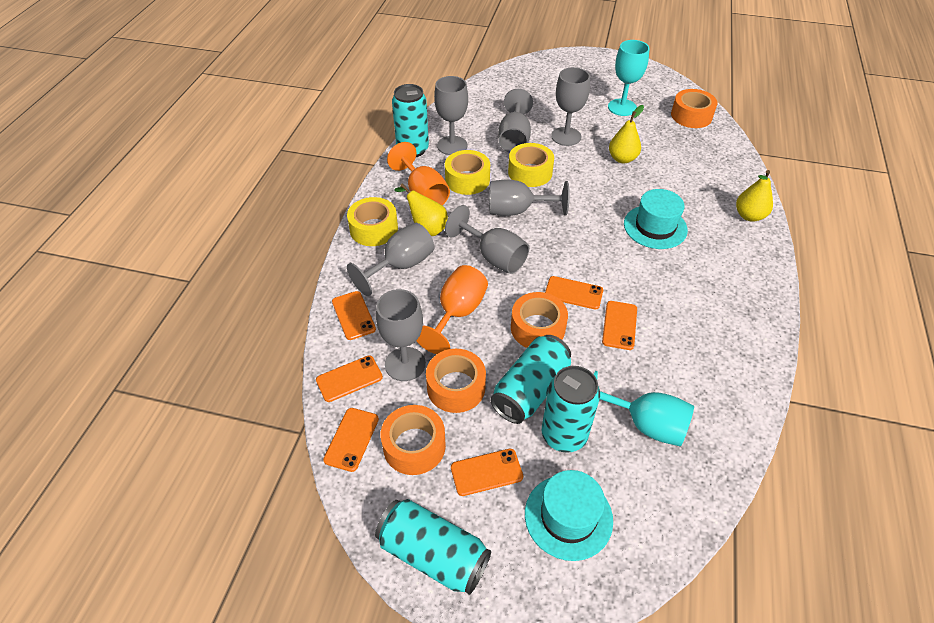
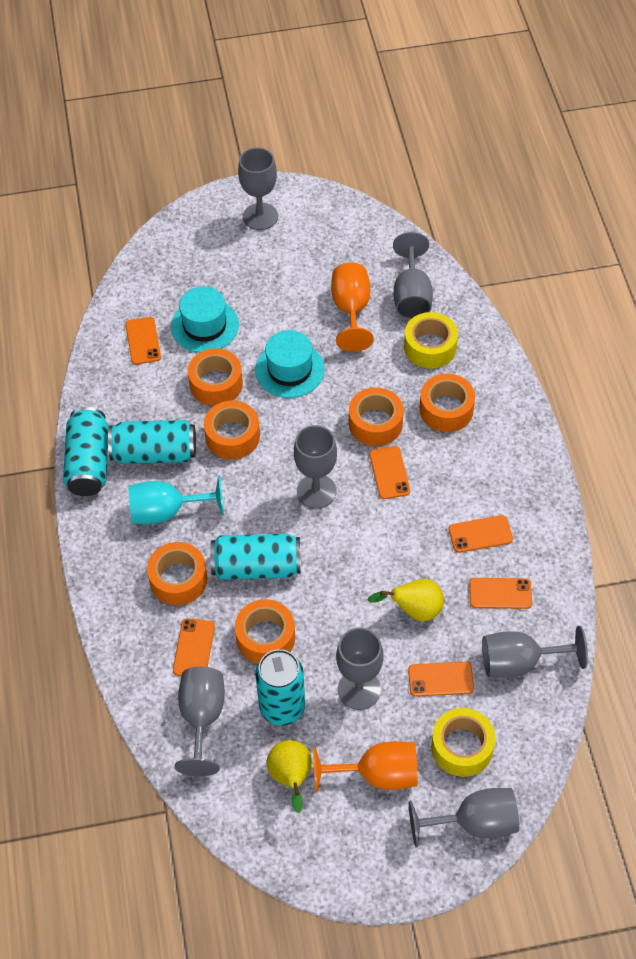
orange tape: 4 -> 6
turquoise goblet: 2 -> 1
yellow pear: 3 -> 2
yellow tape: 3 -> 2

